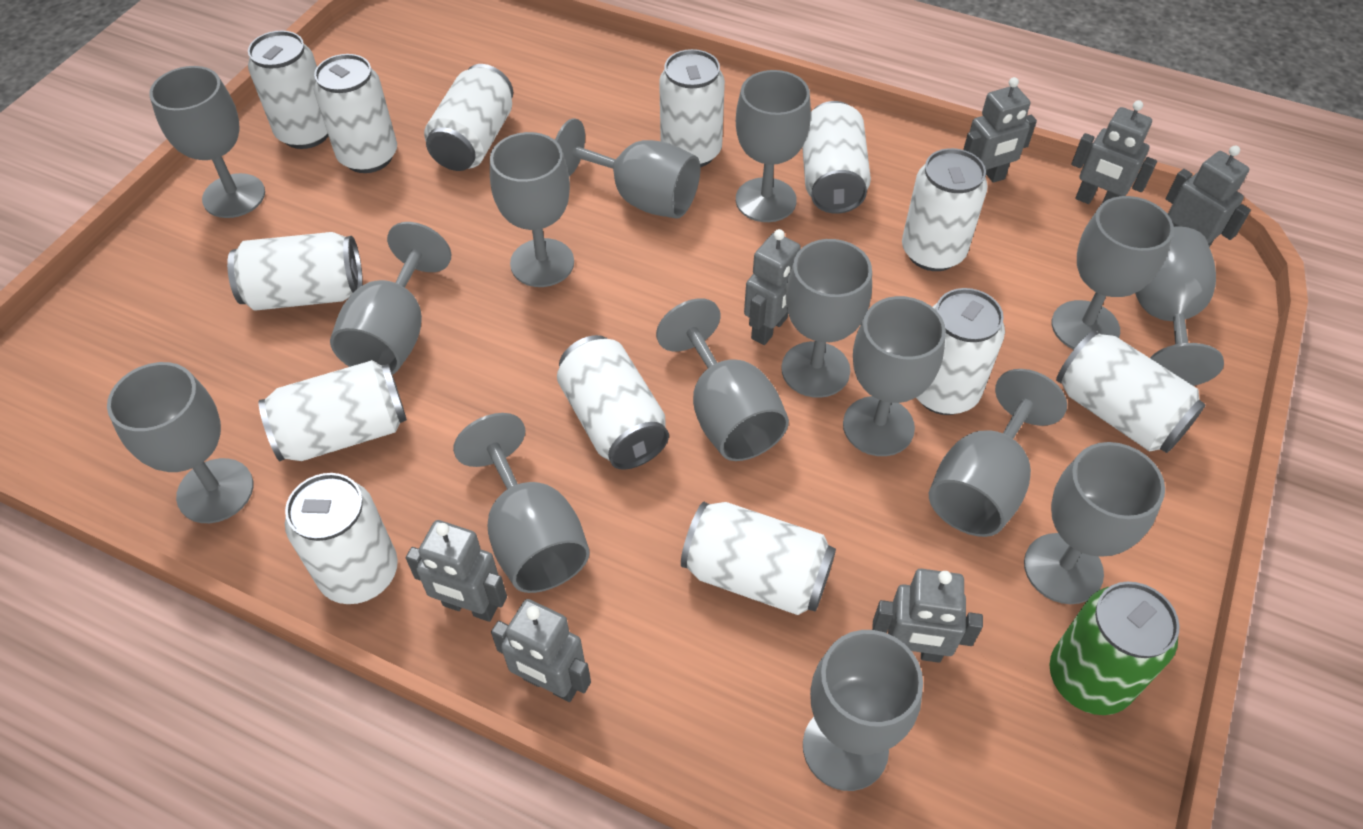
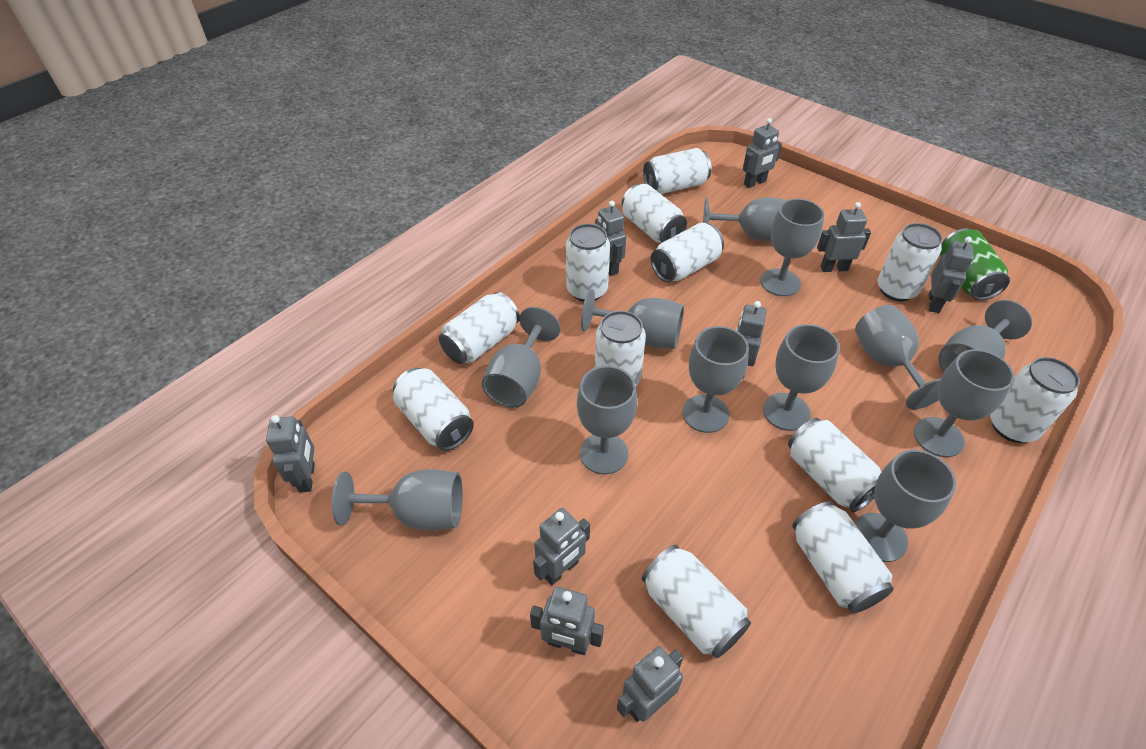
grey goblet: 15 -> 12
grey robot: 7 -> 9
white can: 13 -> 12

